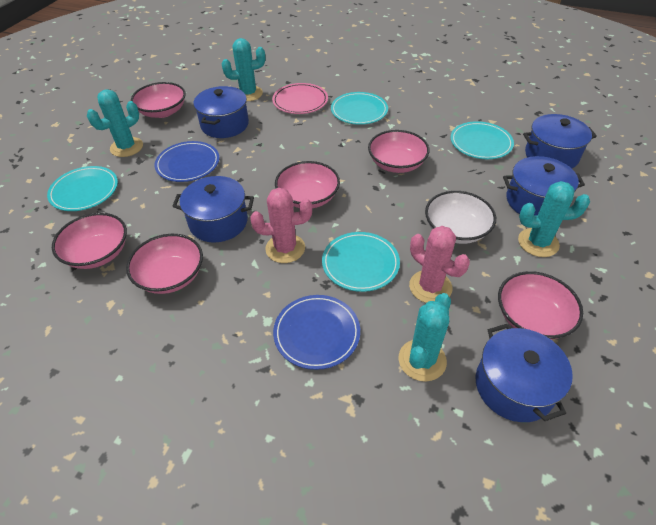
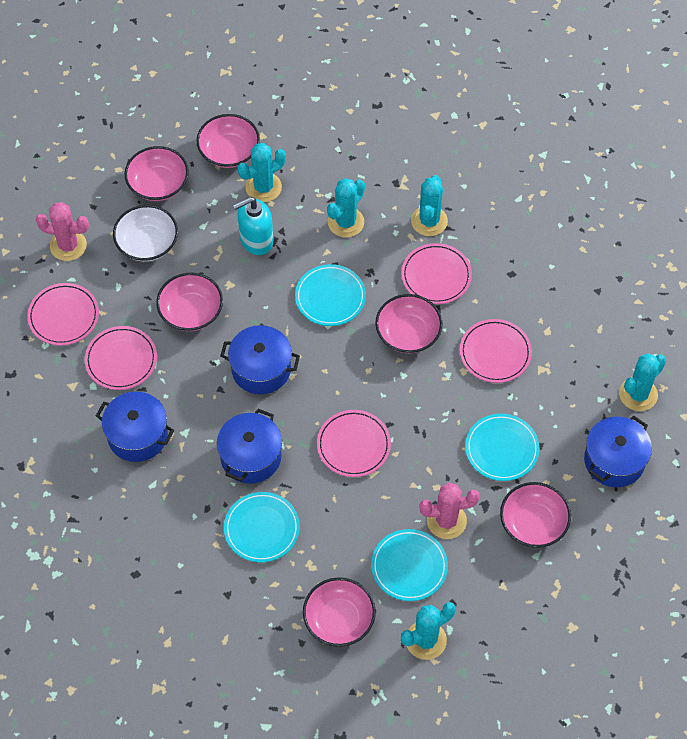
blue plate: 2 -> 0
blue pot: 5 -> 4
pink plate: 1 -> 5
turquoise cactus: 4 -> 5
turquoise soap dispenser: 0 -> 1

